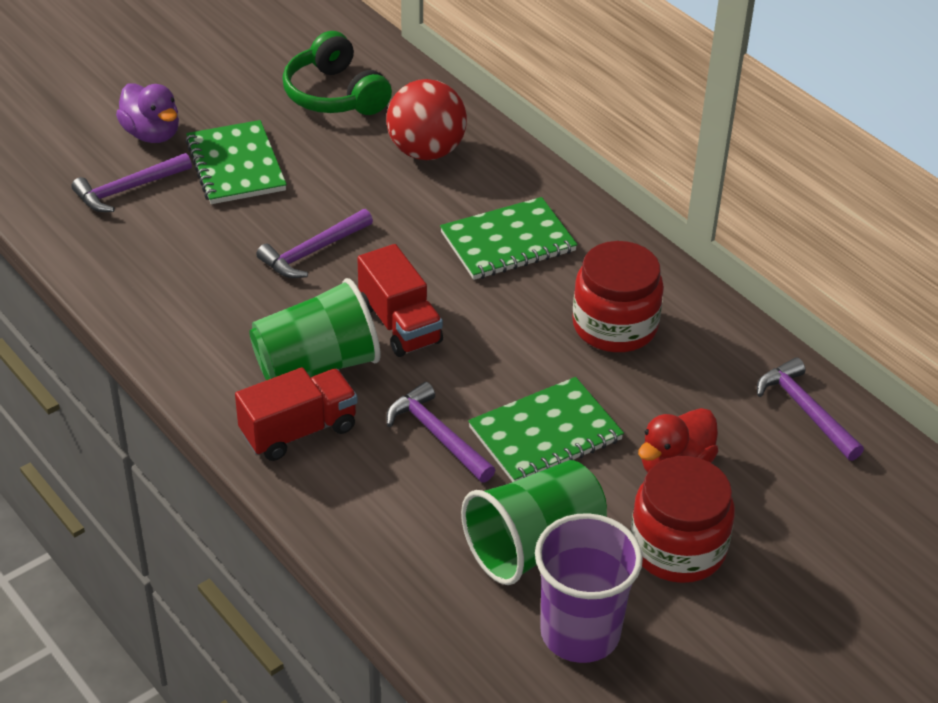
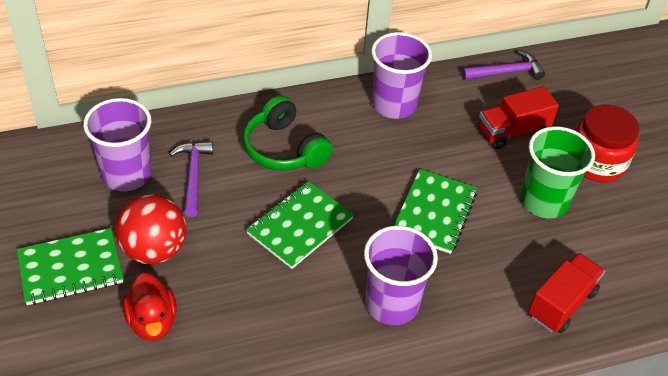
green cup: 2 -> 1
purple cup: 1 -> 3
purple duck: 1 -> 0
purple hammer: 4 -> 2
red jar: 2 -> 1

